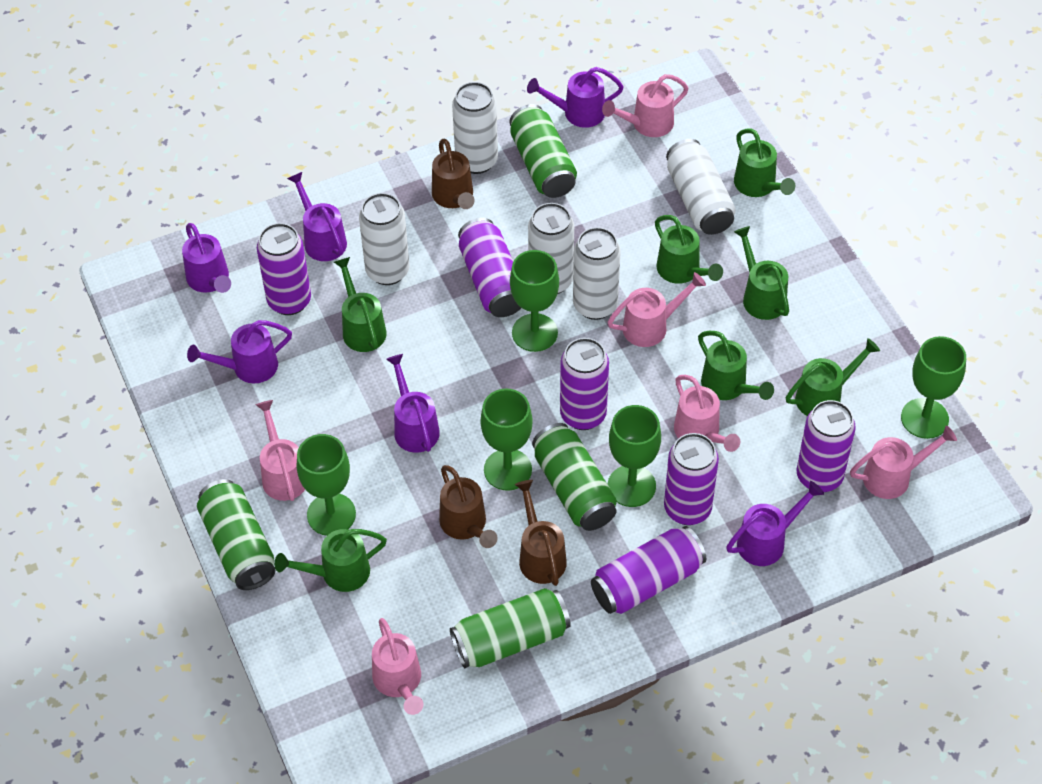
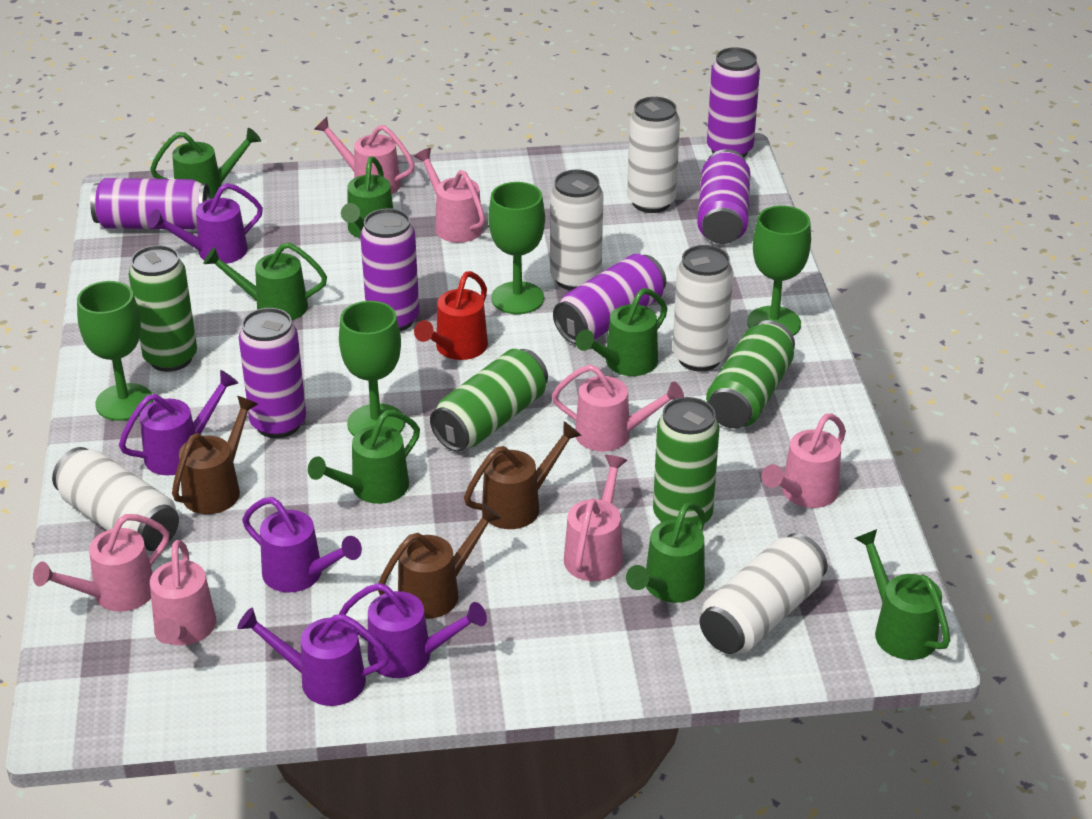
green goblet: 5 -> 4
pink watering can: 6 -> 7
purple watering can: 6 -> 5
red watering can: 0 -> 1

